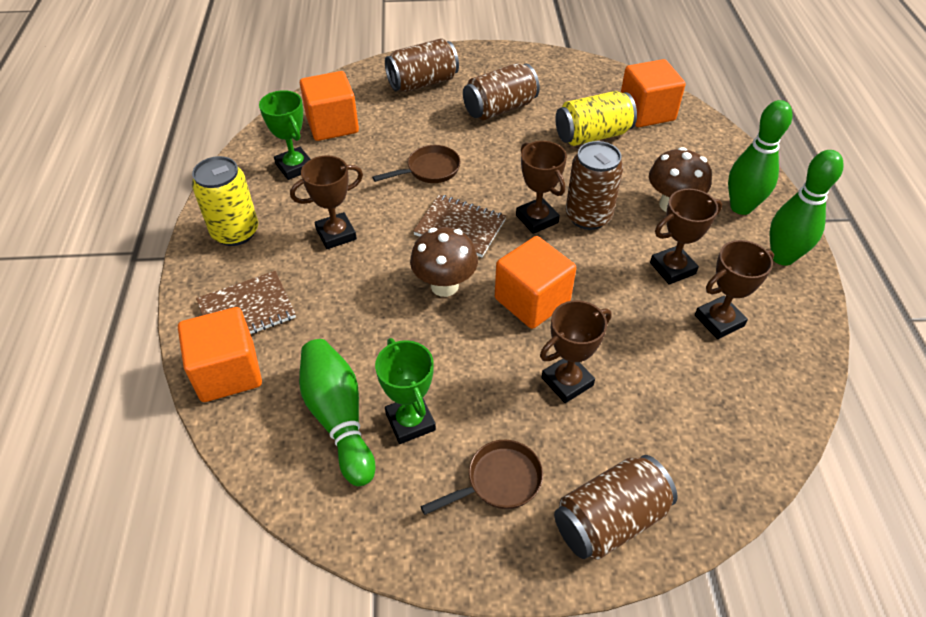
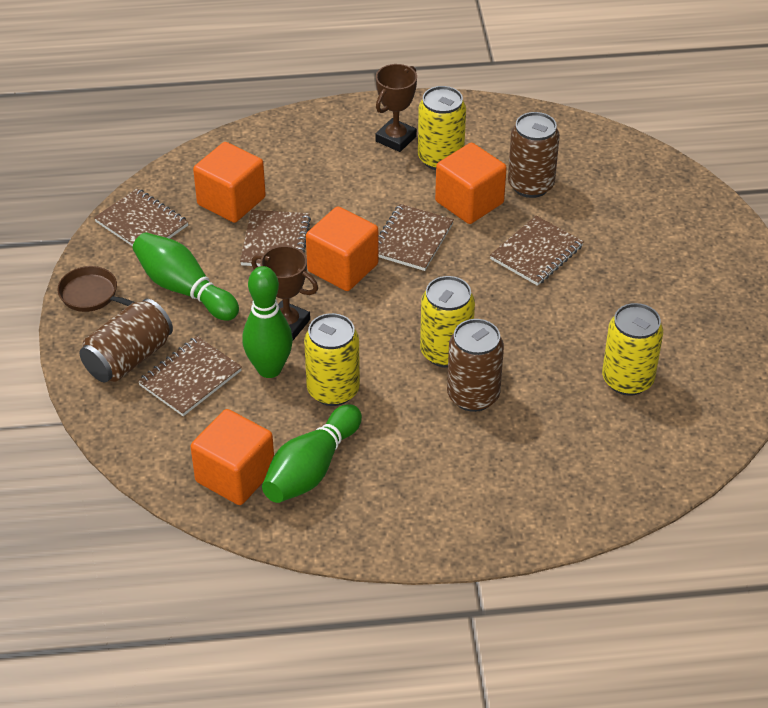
brown can: 4 -> 3
brown mushroom: 2 -> 0
brown notebook: 2 -> 5
brown pan: 2 -> 1
brown trophy: 5 -> 2
green trophy: 2 -> 0
yellow can: 2 -> 4

